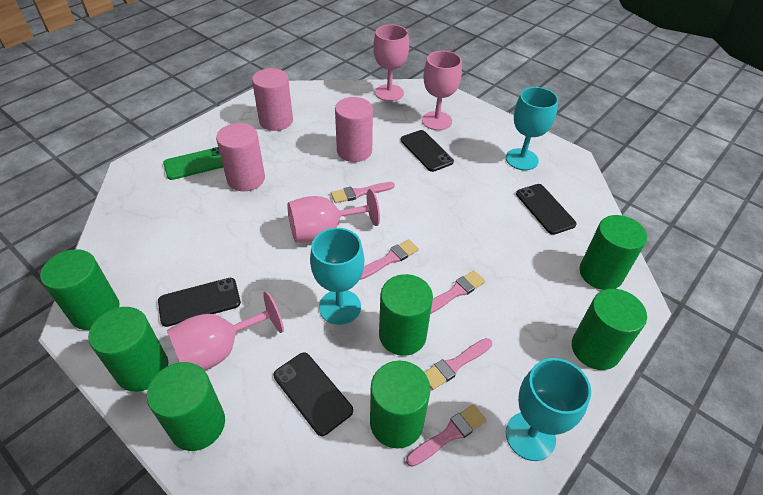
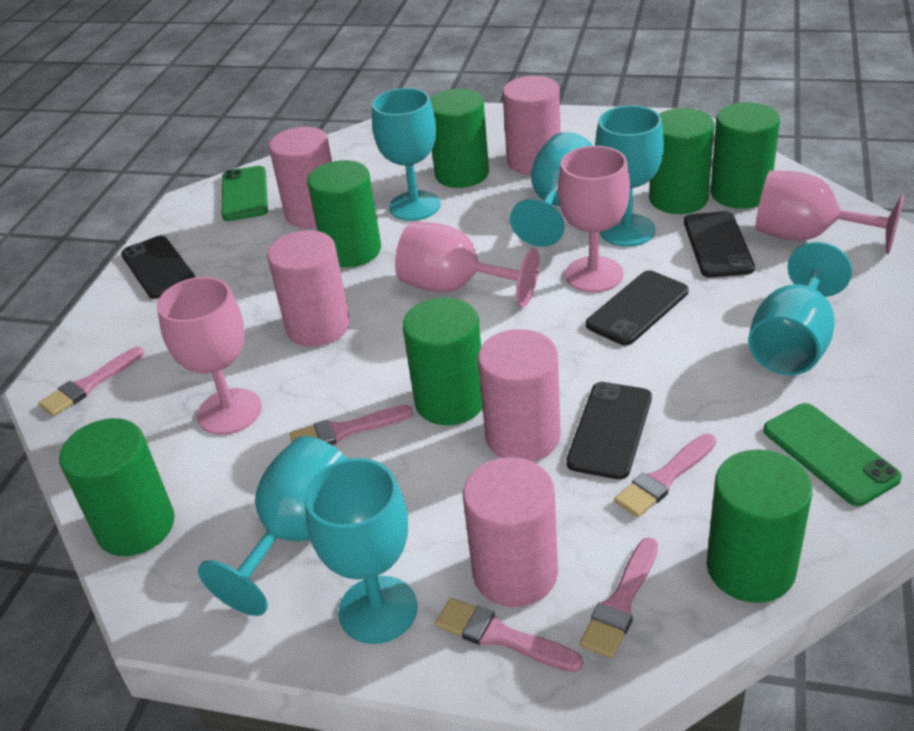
green phone: 1 -> 2
pink cylinder: 3 -> 5
turquoise goblet: 3 -> 6

